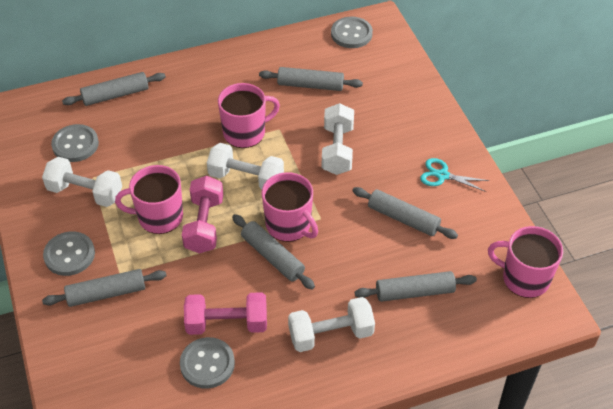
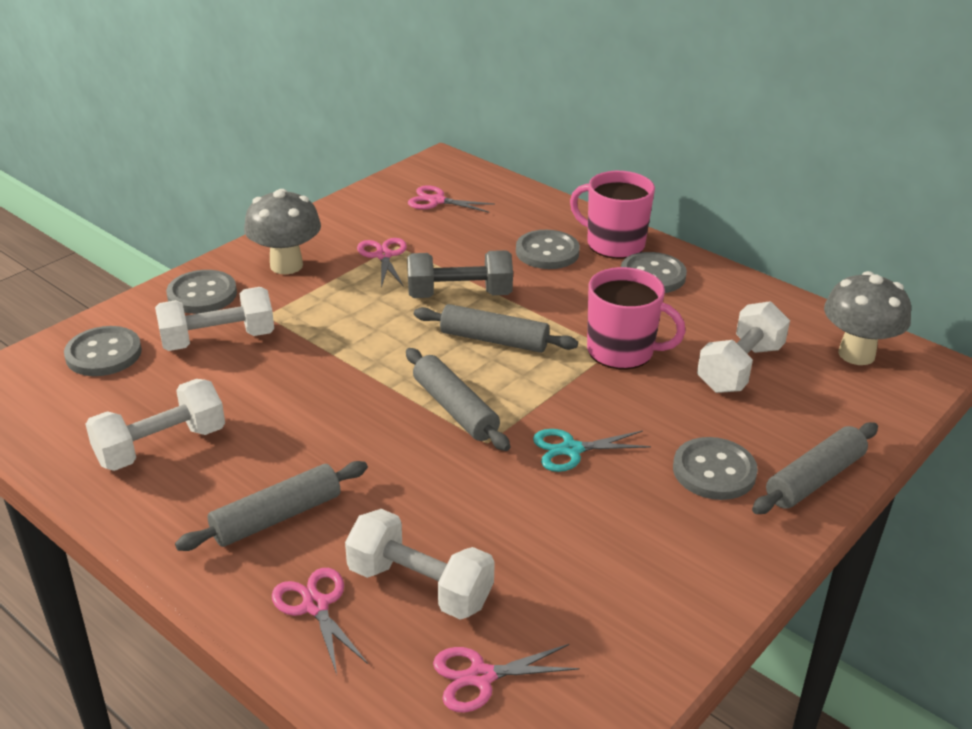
grey button: 4 -> 5
grey dumbbell: 0 -> 1
grey mushroom: 0 -> 2
grey rolling pin: 6 -> 4
pink dumbbell: 2 -> 0
pink mug: 4 -> 2
pink scissors: 0 -> 4

